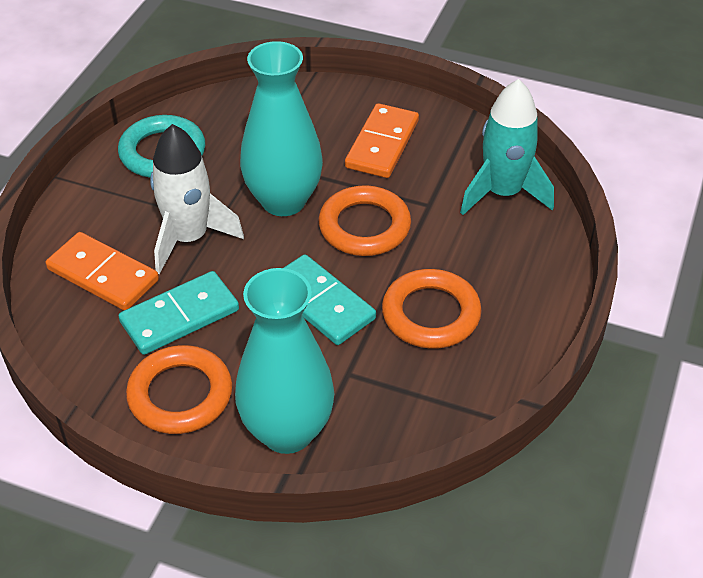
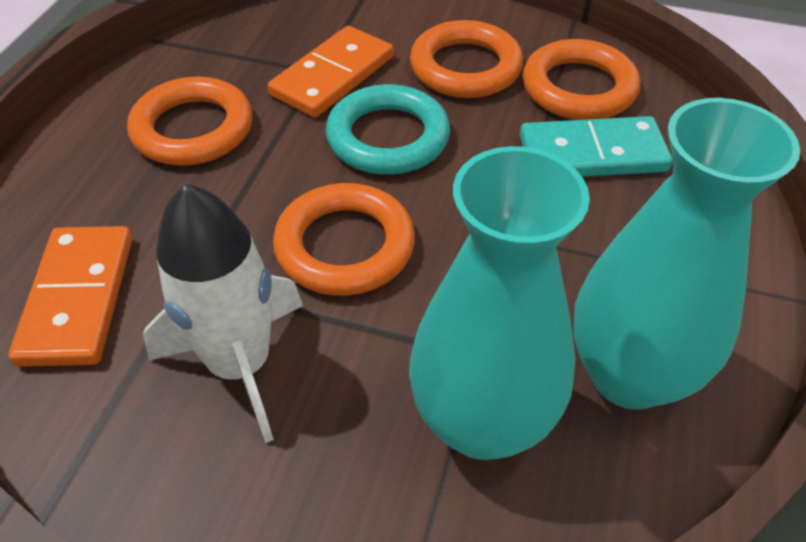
orange ring: 3 -> 4
turquoise domino: 2 -> 1
turquoise rocket: 1 -> 0

